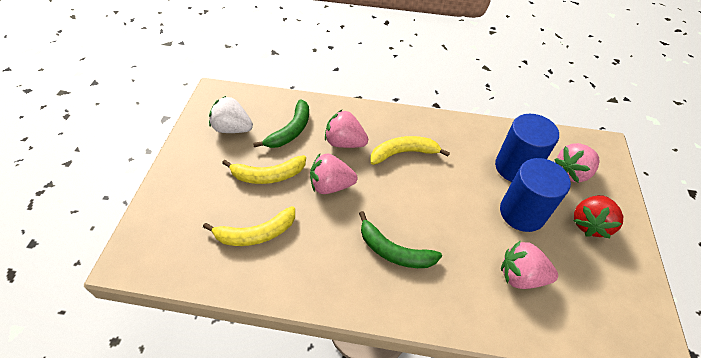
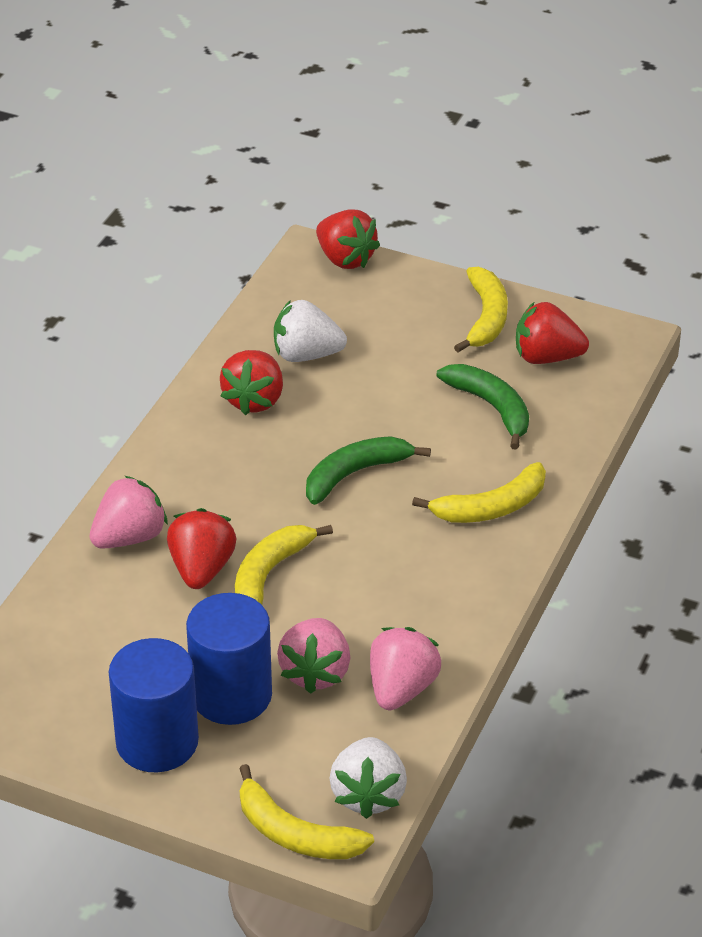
pink strawberry: 4 -> 3
red strawberry: 1 -> 4
white strawberry: 1 -> 2
yellow banana: 3 -> 4

